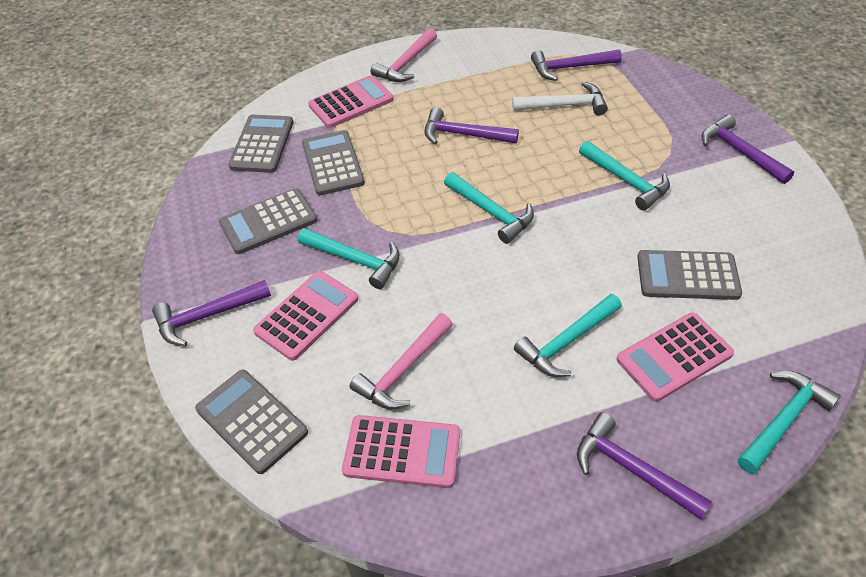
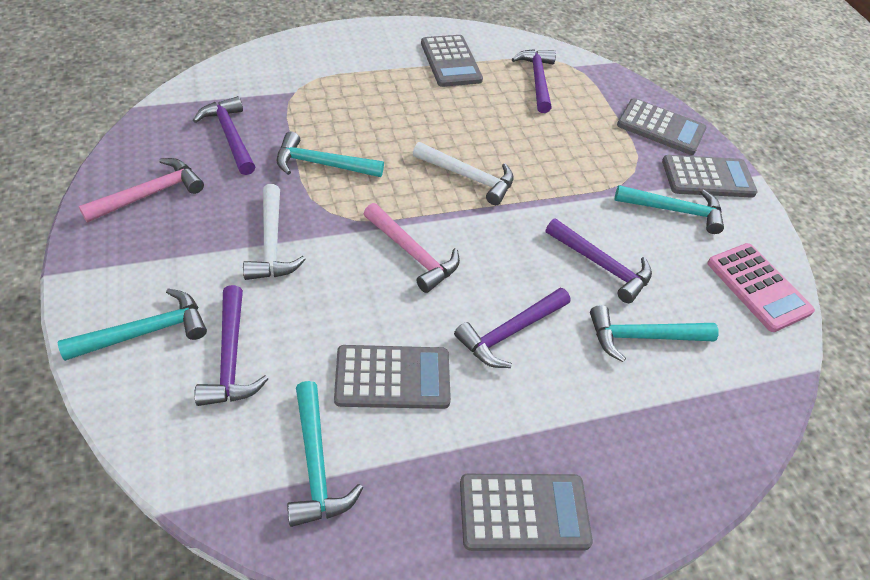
pink calculator: 4 -> 1
white hammer: 1 -> 2

